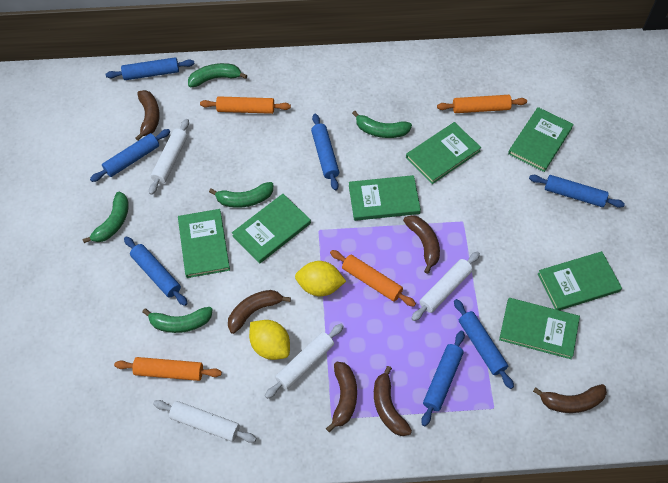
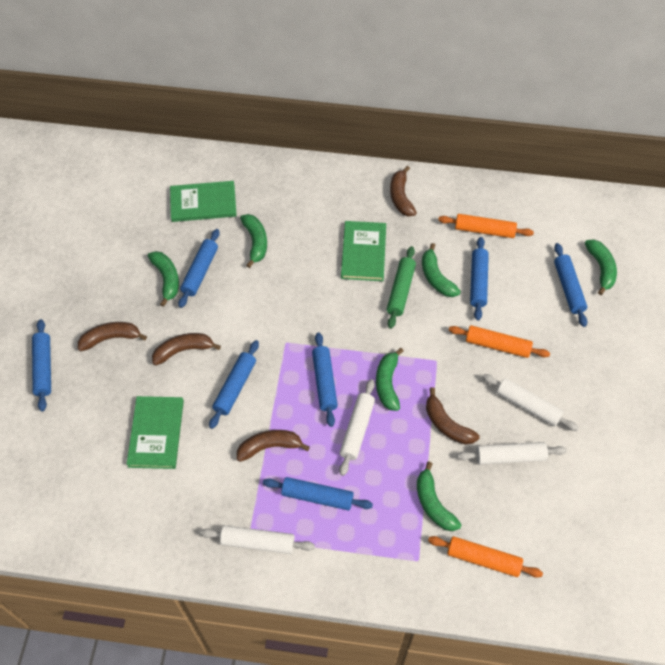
brown banana: 6 -> 5
green banana: 5 -> 6
green book: 7 -> 3
green rolling pin: 0 -> 1
orange rolling pin: 4 -> 3
yellow lemon: 2 -> 0

